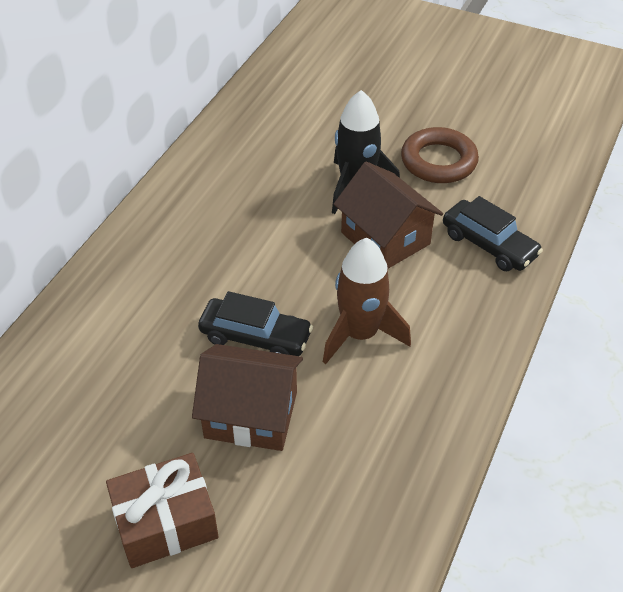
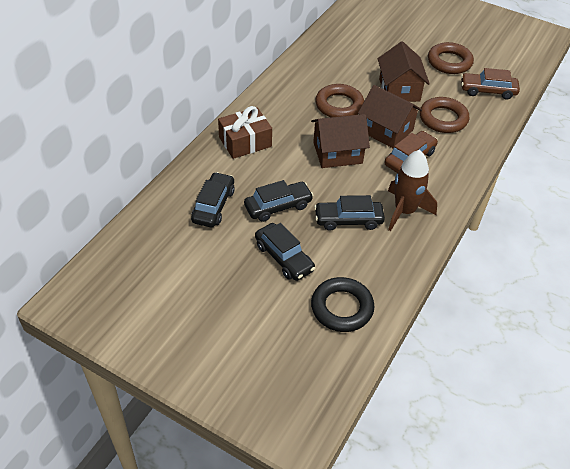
black car: 2 -> 4
black ring: 0 -> 1
black rocket: 1 -> 0
brown car: 0 -> 2
brown house: 2 -> 3
brown ring: 1 -> 3

